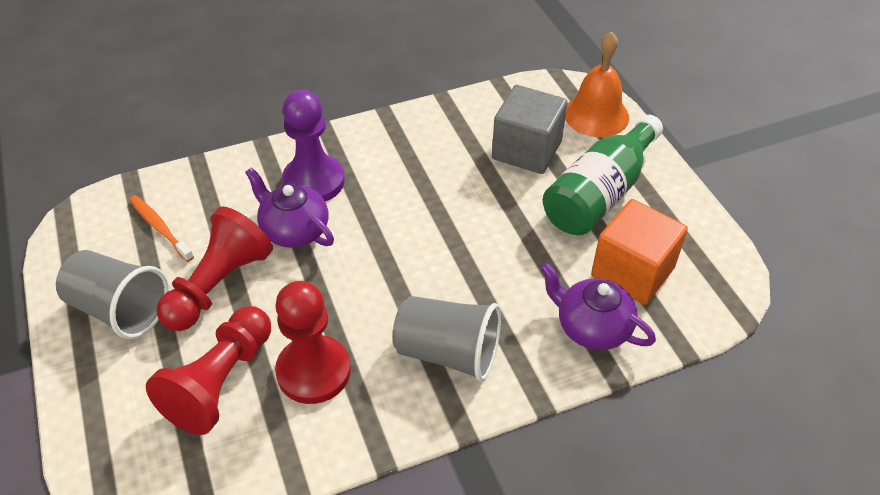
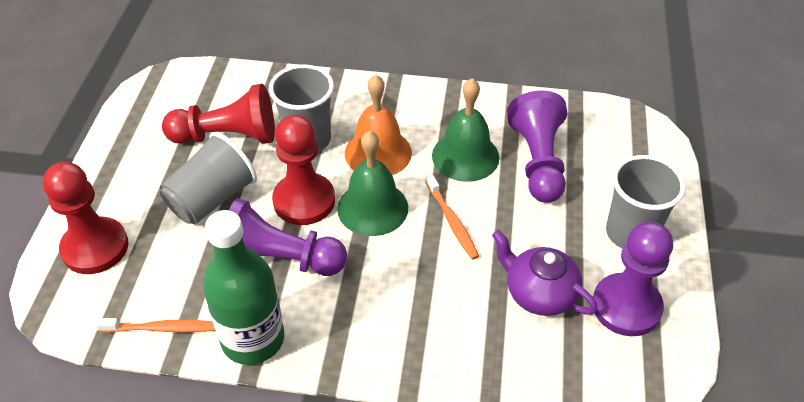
green bell: 0 -> 2
grey cube: 1 -> 0
grey cup: 2 -> 3
orange cube: 1 -> 0
orange toothbrush: 1 -> 2
purple pawn: 1 -> 3
purple teapot: 2 -> 1

